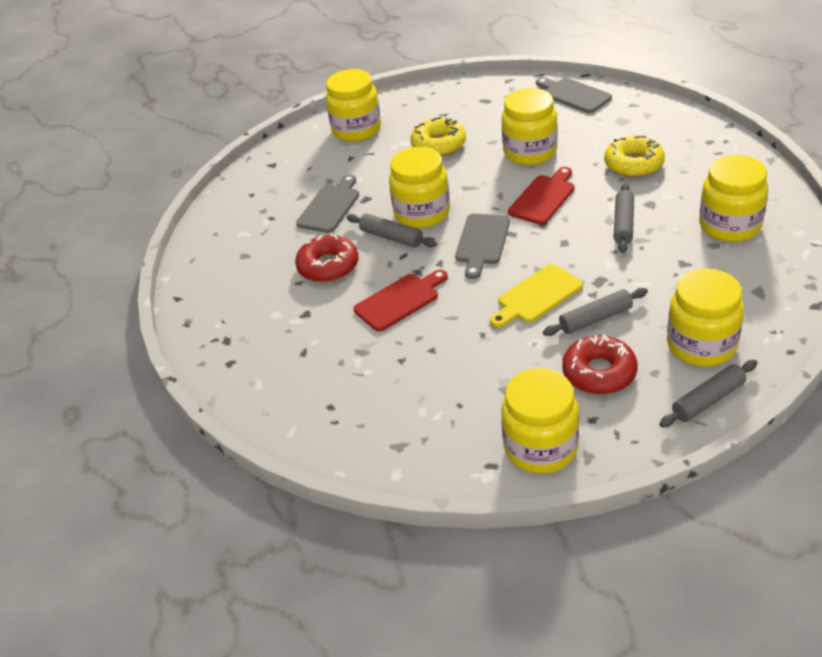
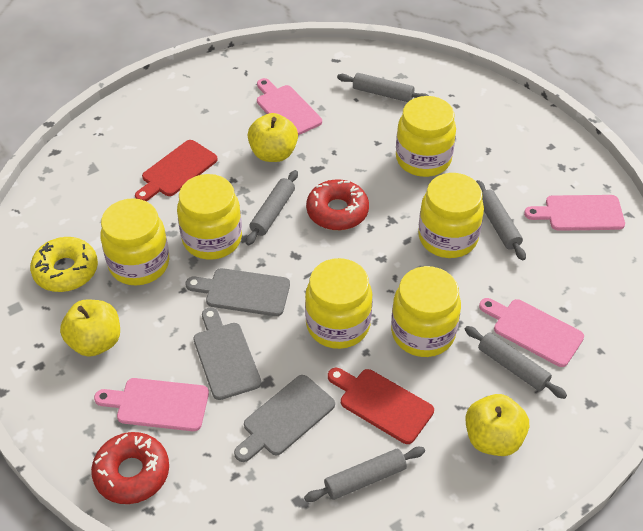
grey rolling pin: 4 -> 5
pink cutting board: 0 -> 4
yellow apple: 0 -> 3
yellow cutting board: 1 -> 0
yellow donut: 2 -> 1

